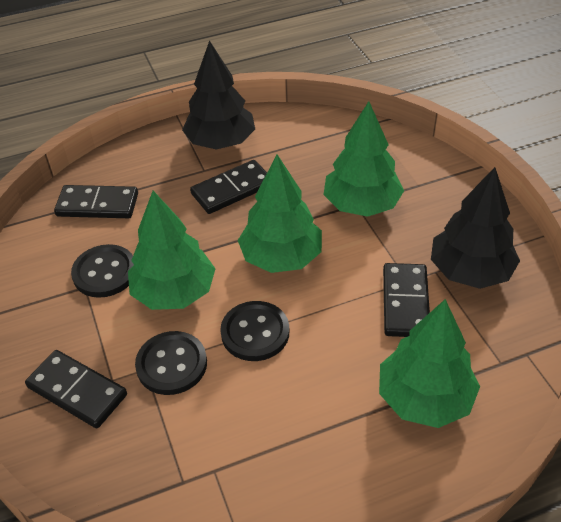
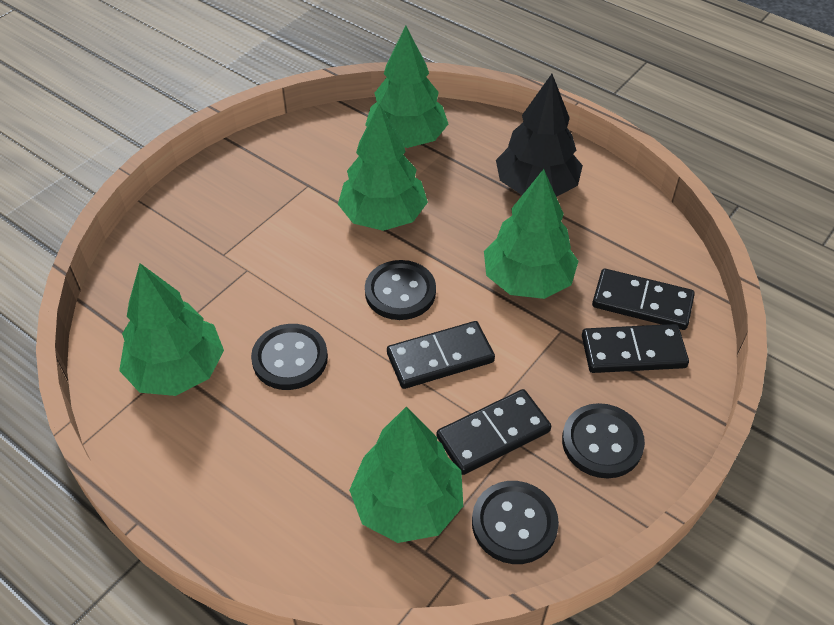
black button: 3 -> 4
black tree: 2 -> 1
green tree: 4 -> 5

